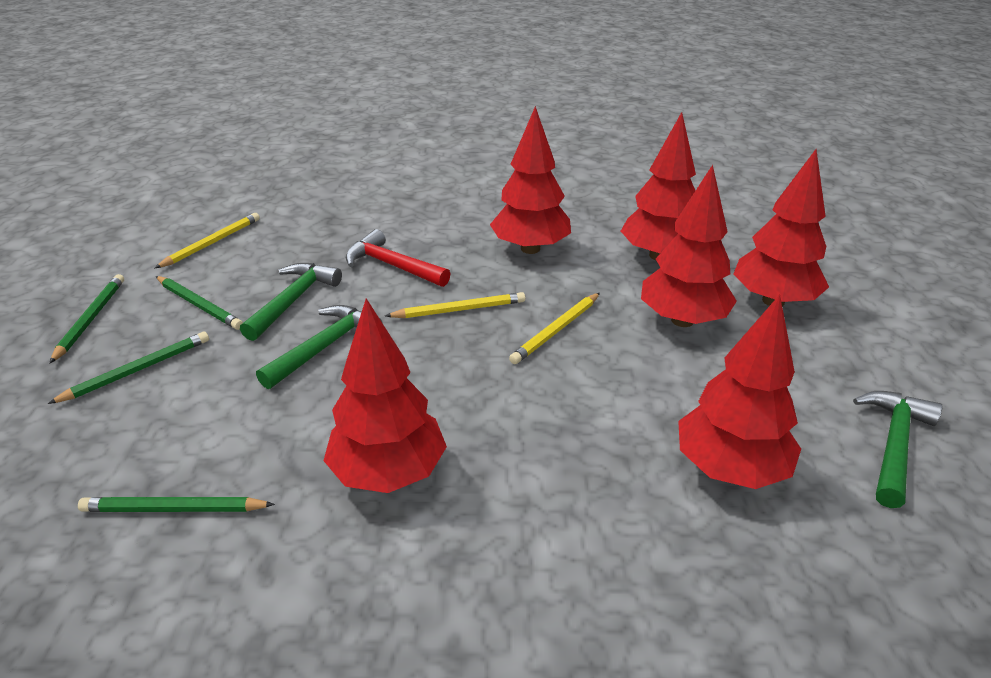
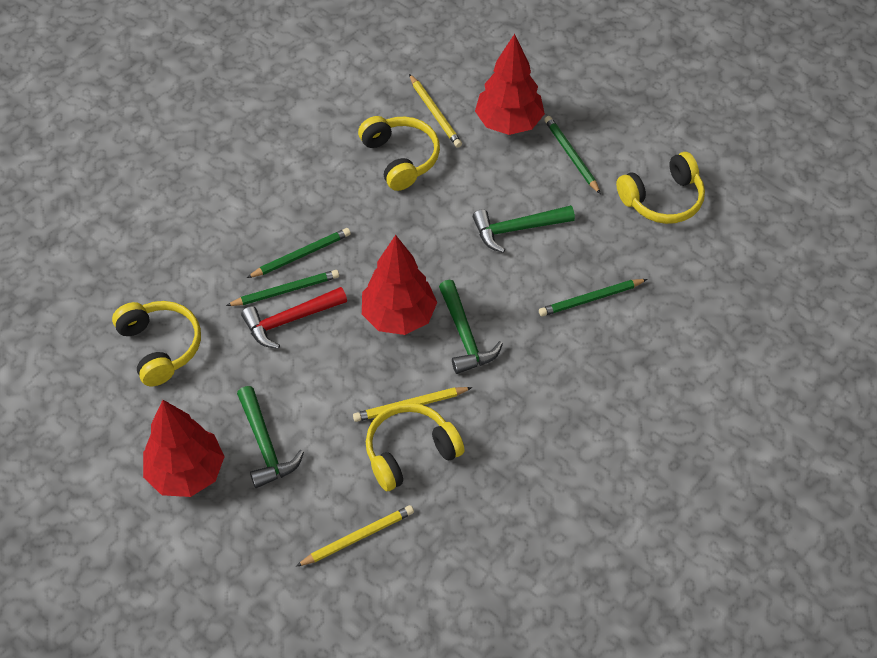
red tree: 6 -> 3
yellow headphones: 0 -> 4

